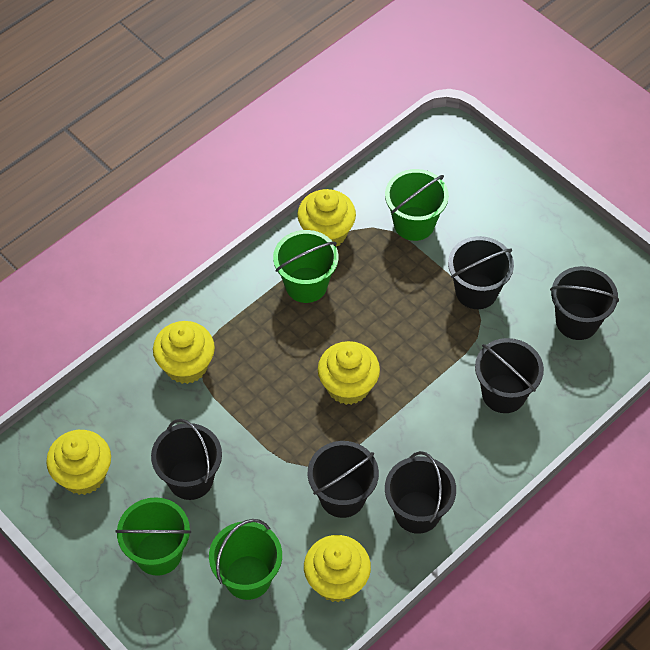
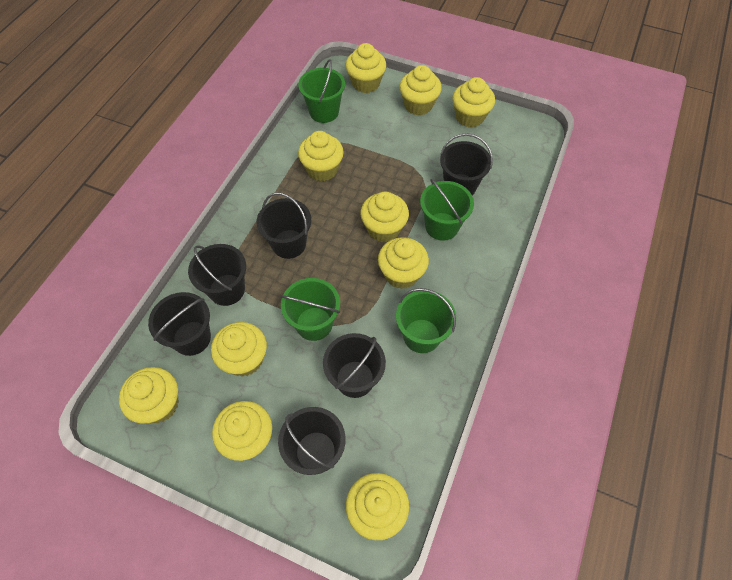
yellow cupcake: 5 -> 10

